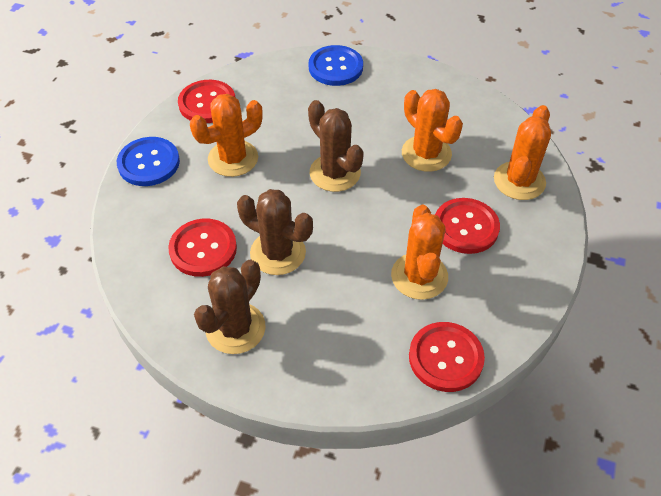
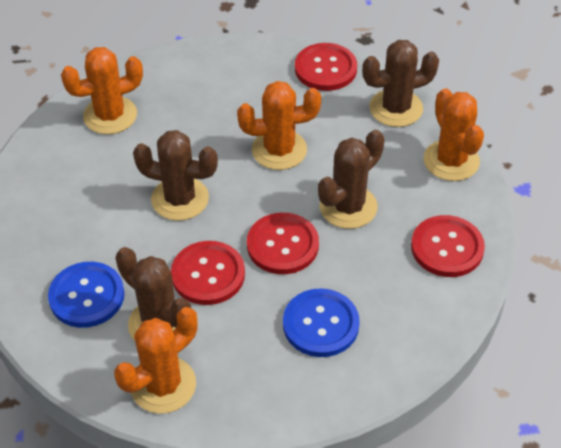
brown cactus: 3 -> 4

